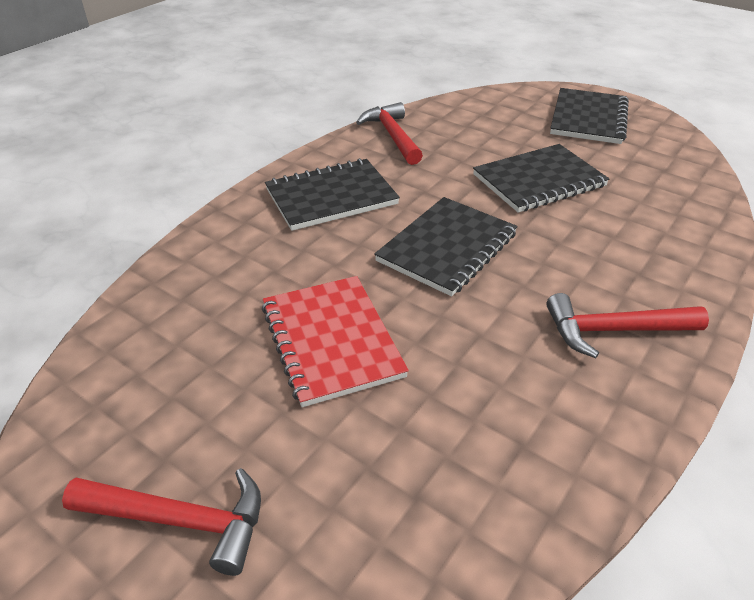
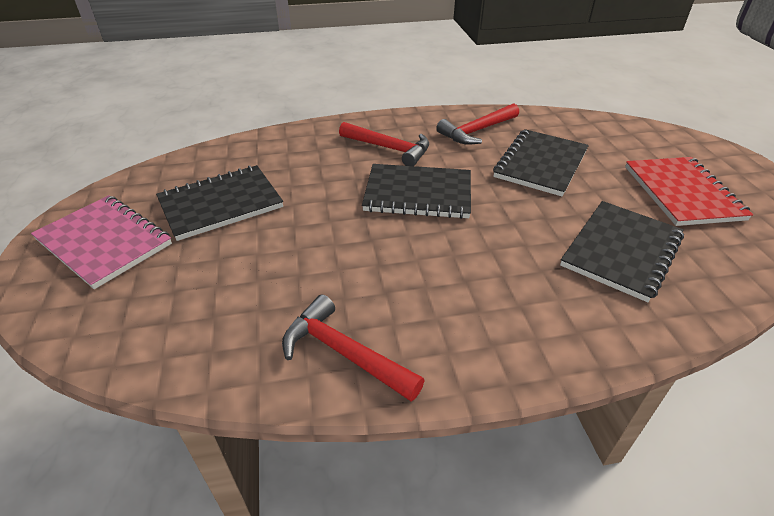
pink notebook: 0 -> 1

